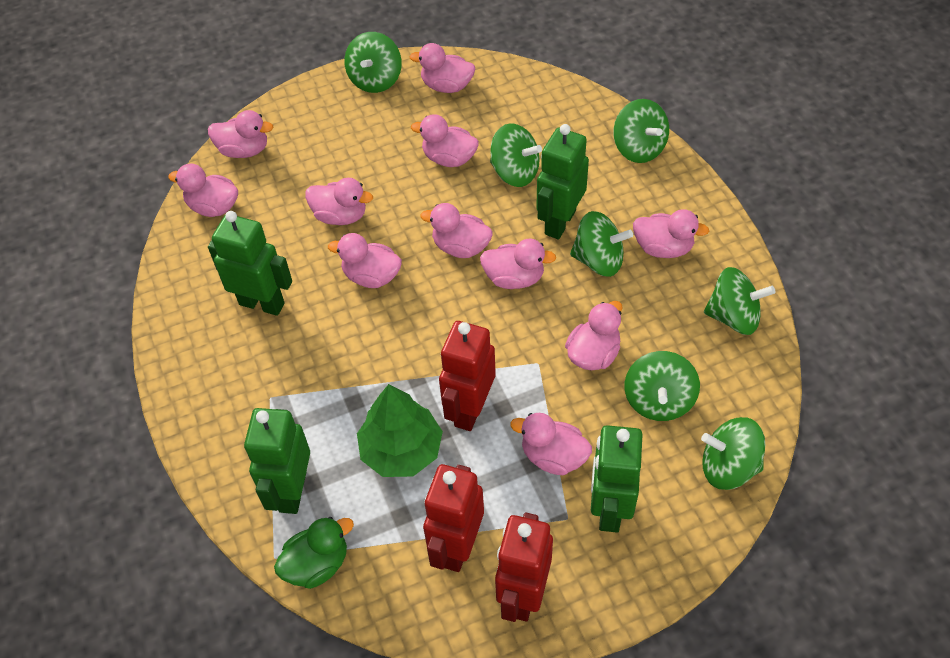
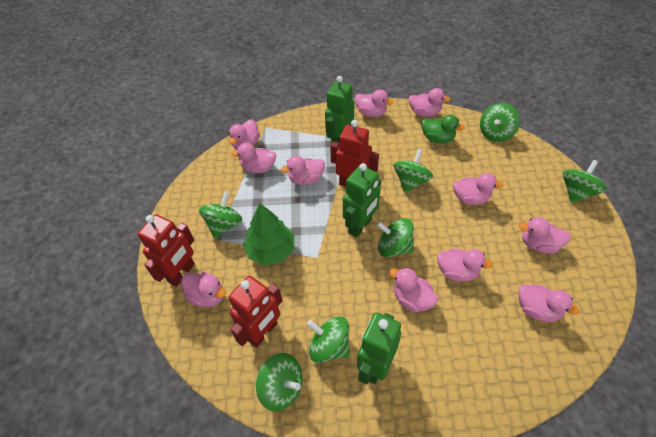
green robot: 4 -> 3

